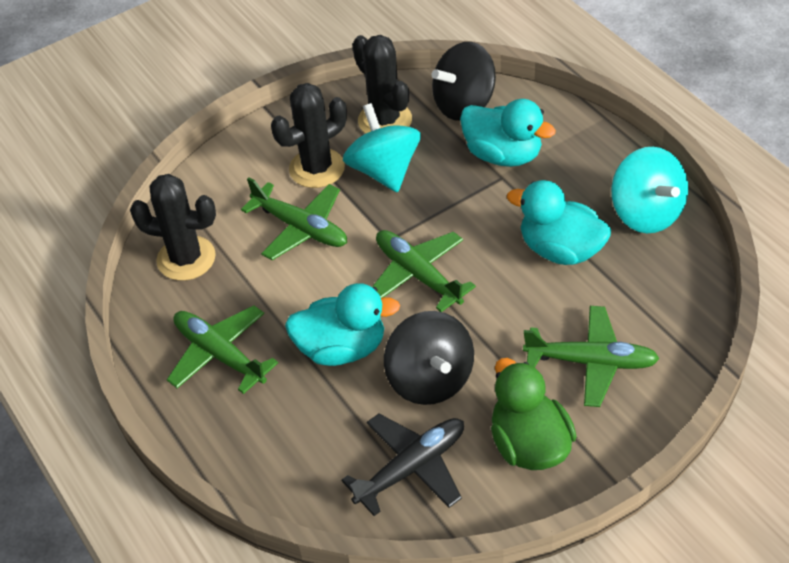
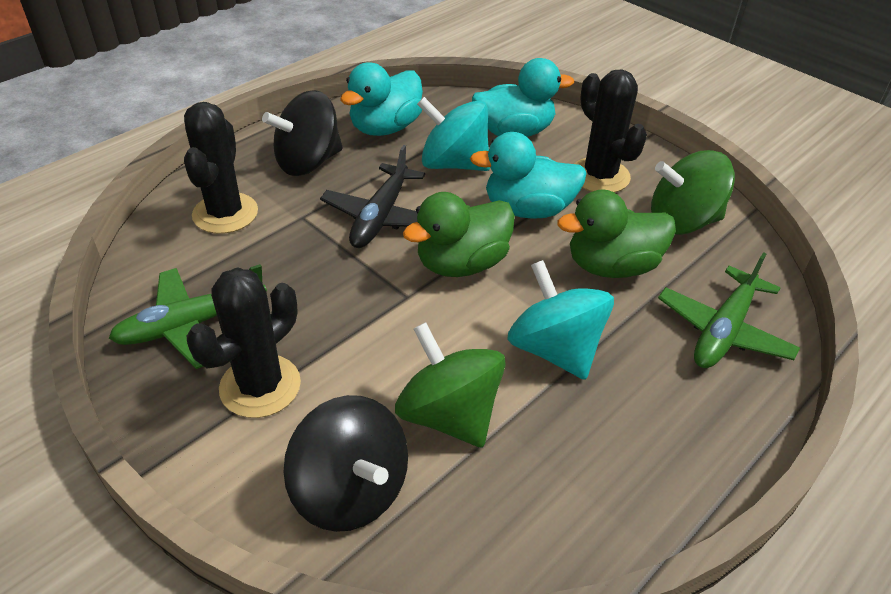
green duck: 1 -> 2
green plane: 4 -> 2
green spinning top: 0 -> 2

